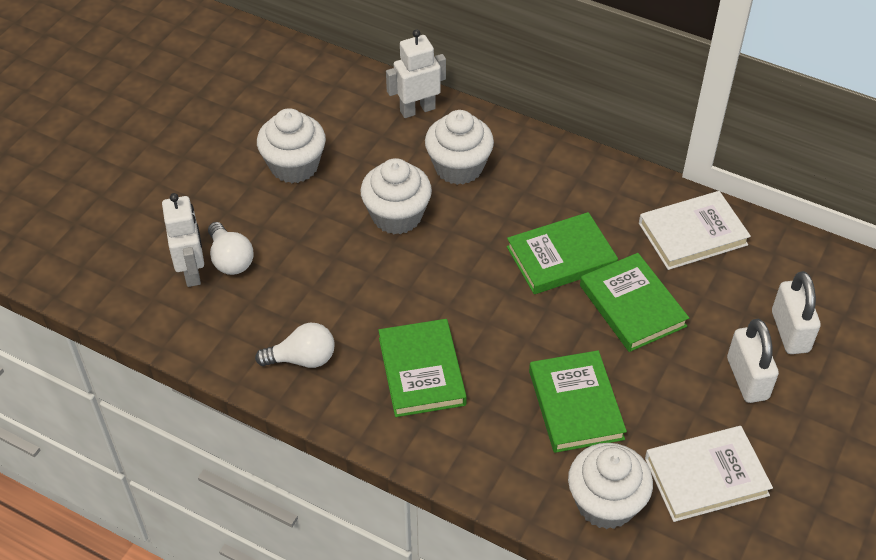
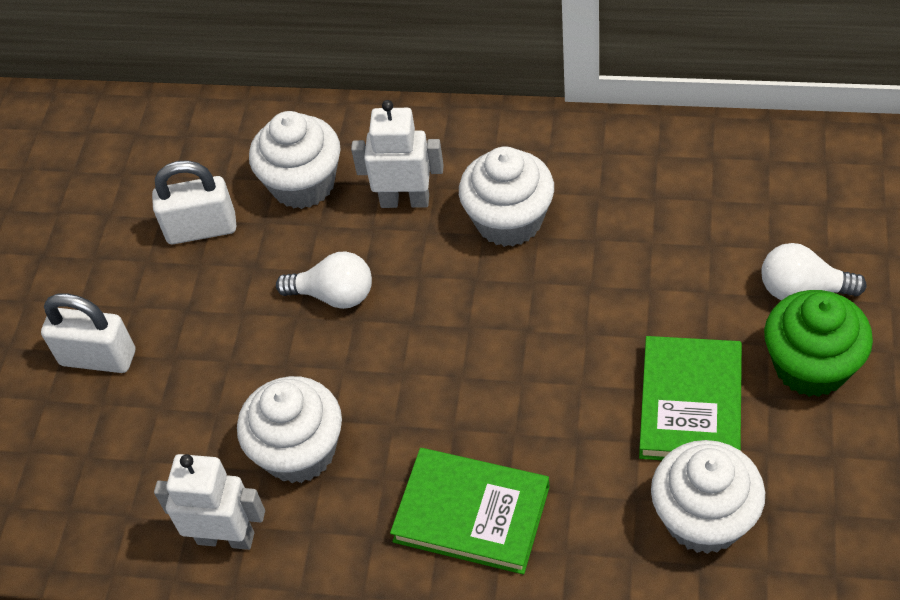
green book: 4 -> 2
green cupcake: 0 -> 1
white book: 2 -> 0

